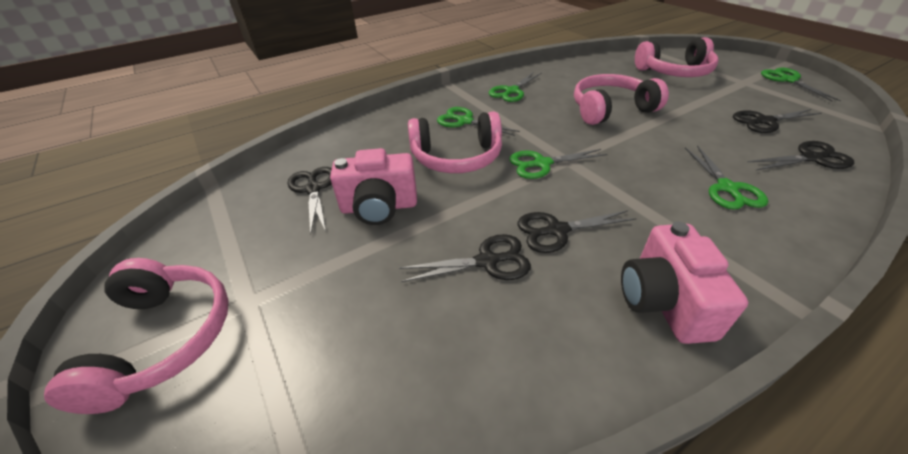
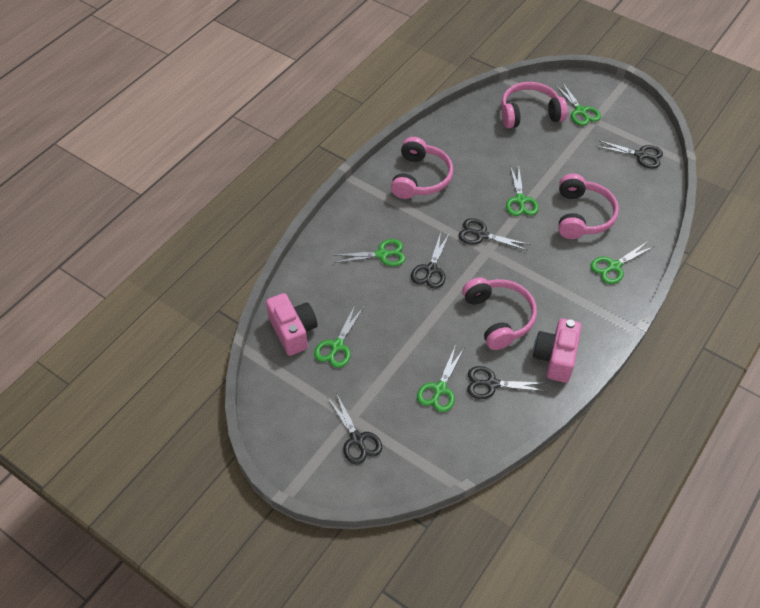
green scissors: 5 -> 6

